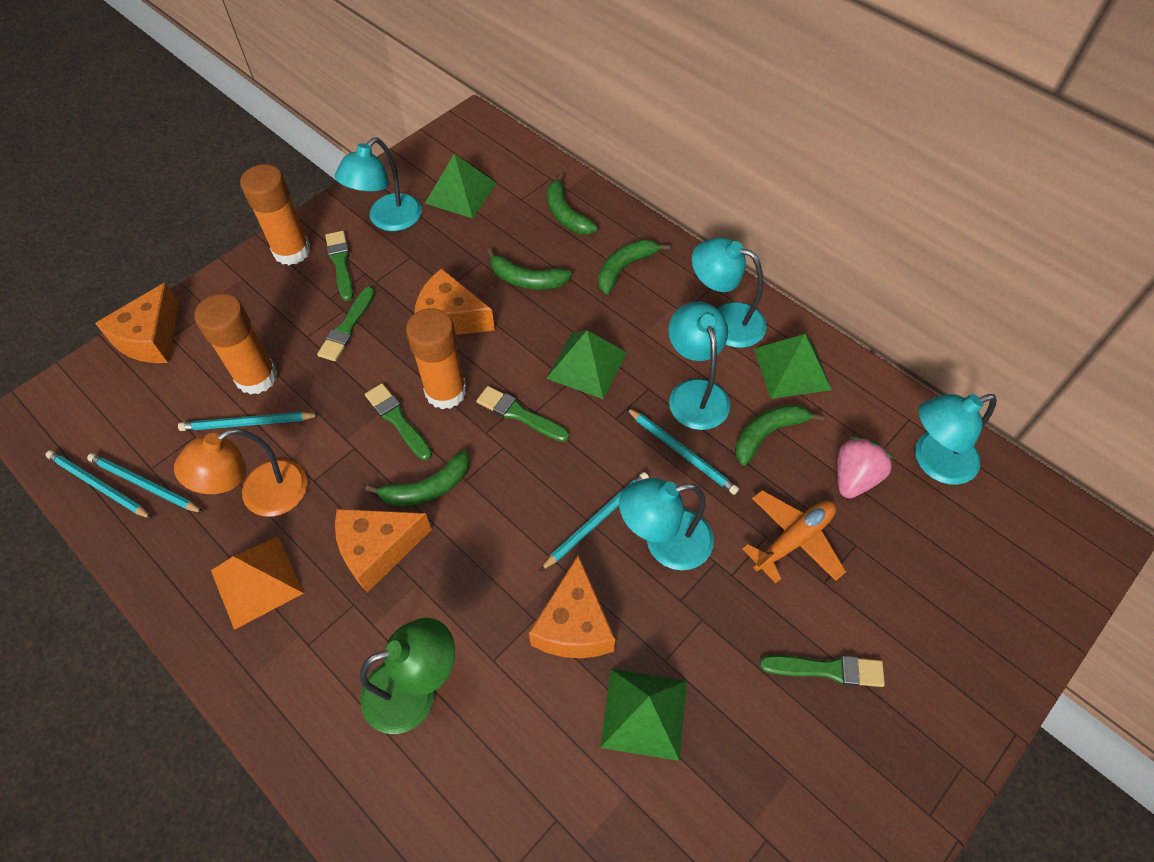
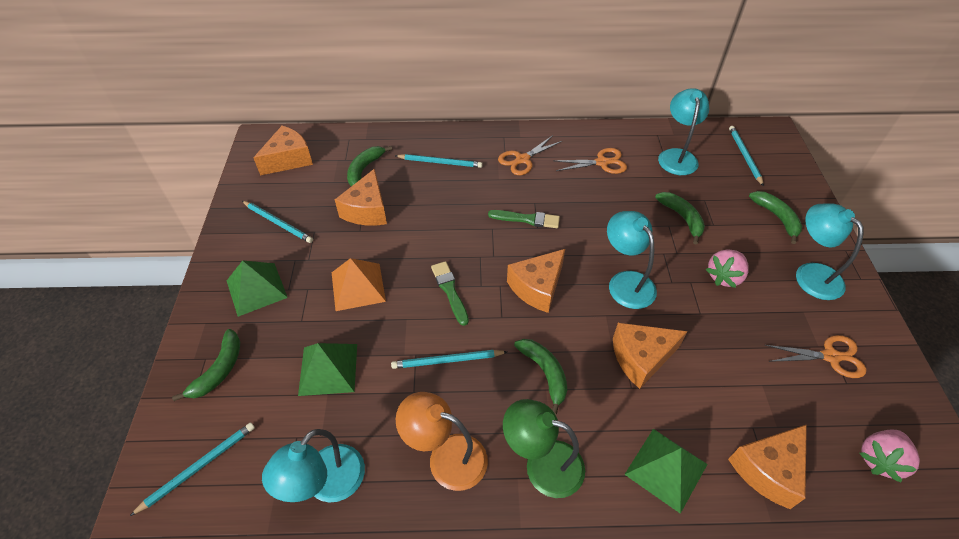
green brush: 5 -> 2
green pyramid: 4 -> 3
orange cheese: 4 -> 5
orange glue stick: 3 -> 0
orange plane: 1 -> 0
orange scissors: 0 -> 3
pink strawberry: 1 -> 2
turquoise lamp: 5 -> 4

